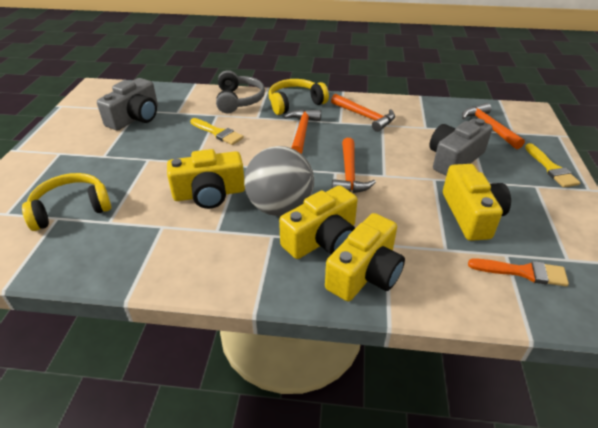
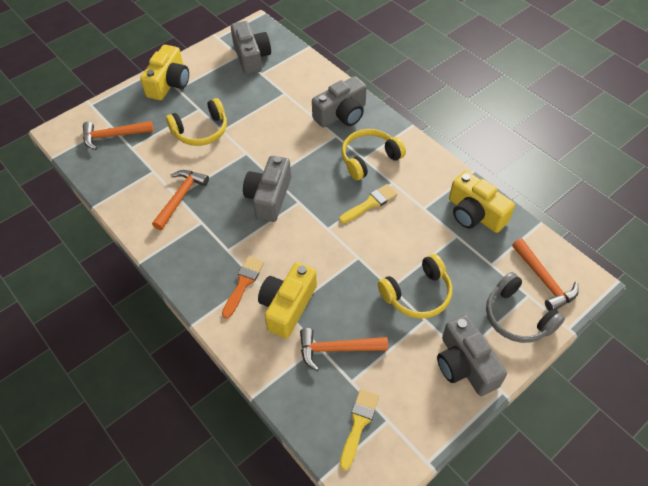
grey ball: 1 -> 0
grey camera: 2 -> 4
yellow camera: 4 -> 3
yellow headphones: 2 -> 3

